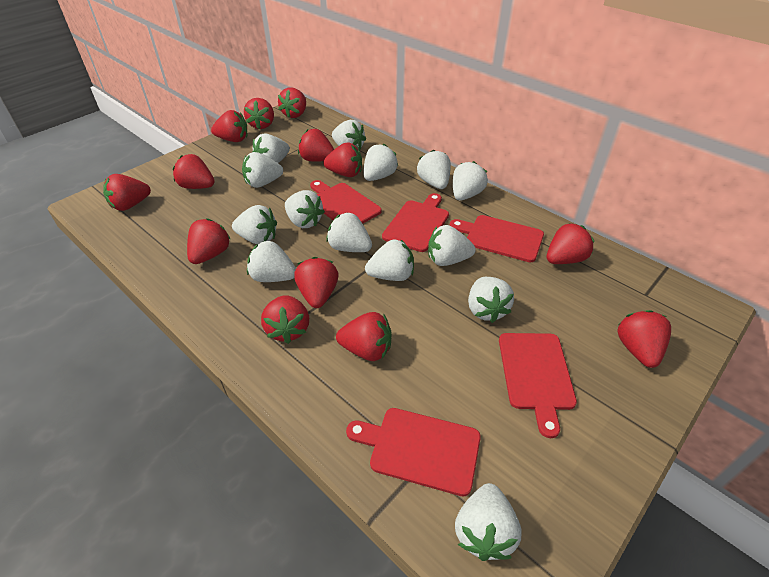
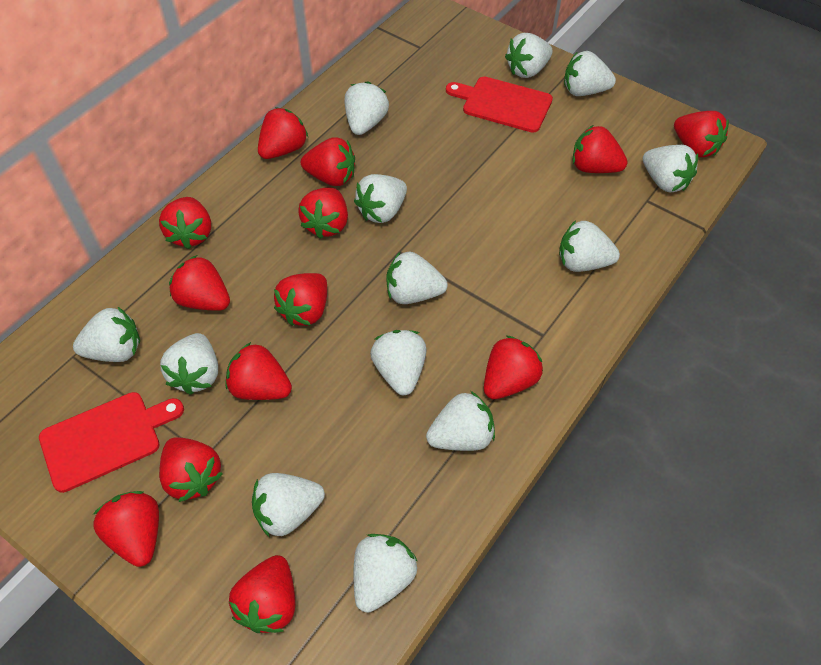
red cutting board: 5 -> 2
white strawberry: 14 -> 13

